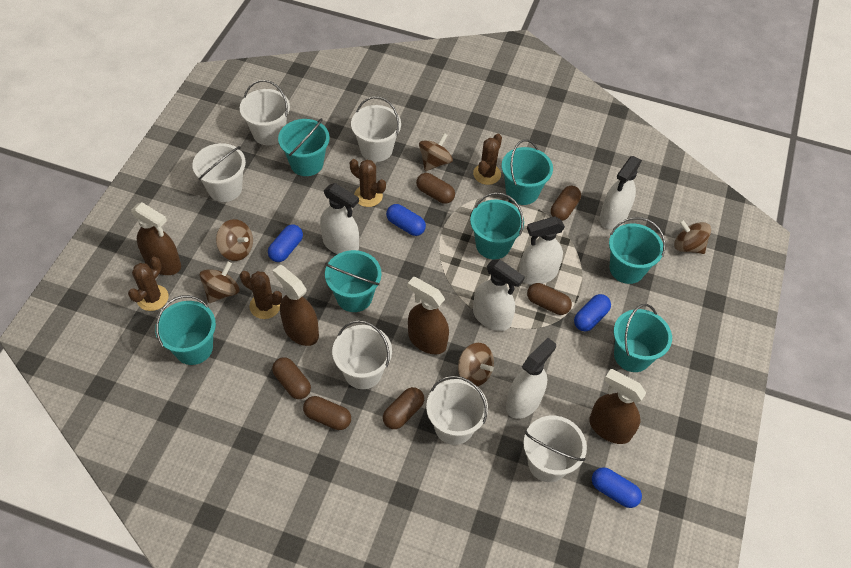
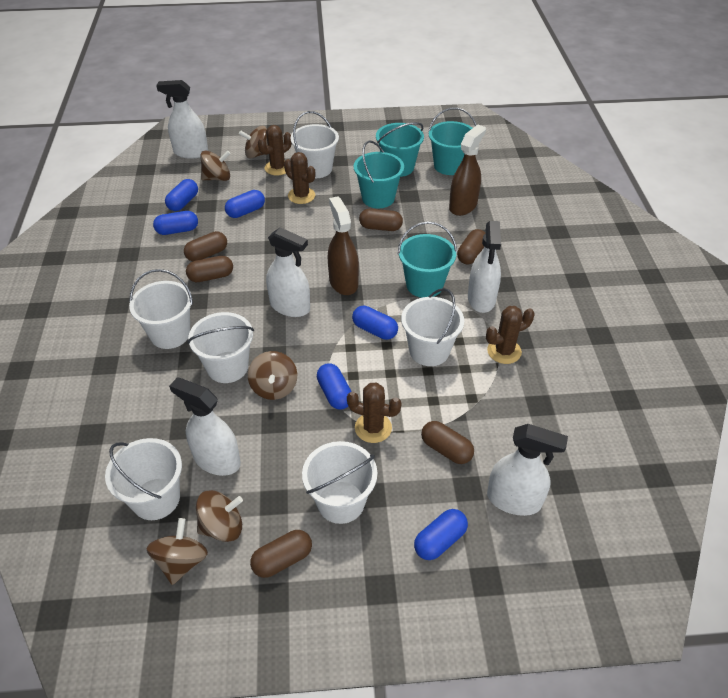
blue capsule: 4 -> 6
brown spray bottle: 4 -> 2
turquoise bucket: 7 -> 4

